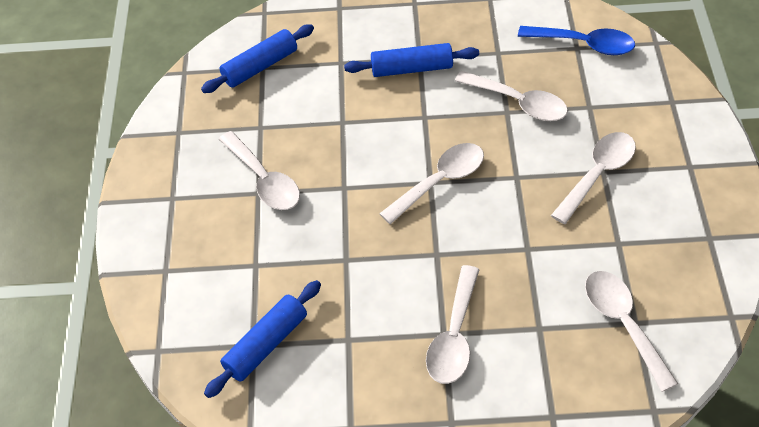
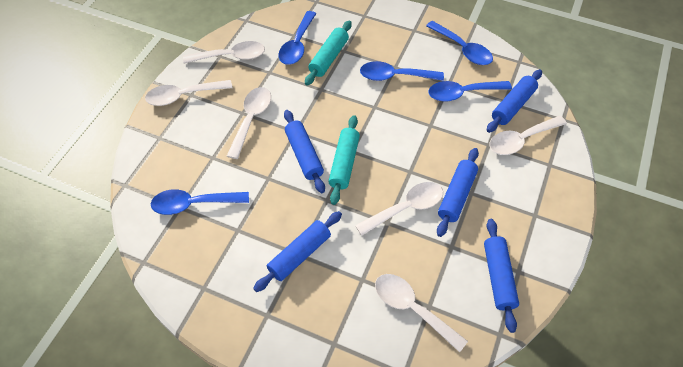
blue rolling pin: 3 -> 5
blue spoon: 1 -> 5
turquoise rolling pin: 0 -> 2

